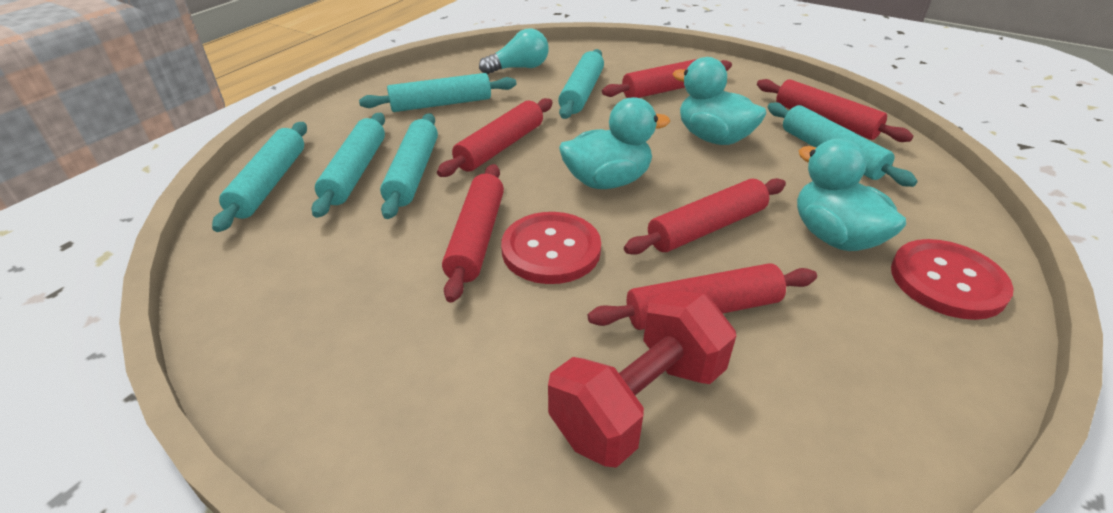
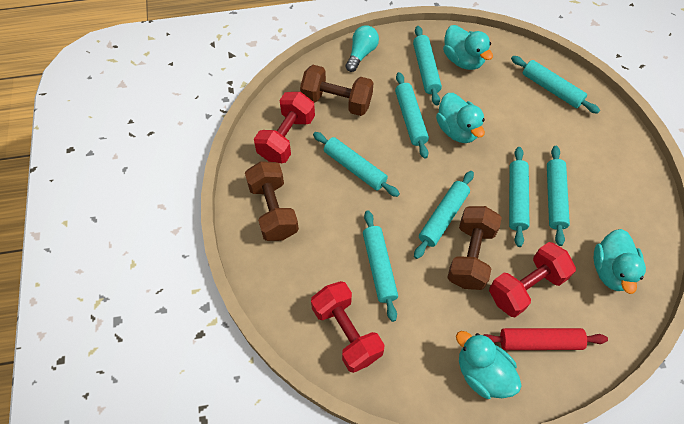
brown dumbbell: 0 -> 3
red button: 2 -> 0
red dumbbell: 1 -> 3
red rolling pin: 6 -> 1
turquoise duck: 3 -> 4
turquoise rolling pin: 6 -> 8

